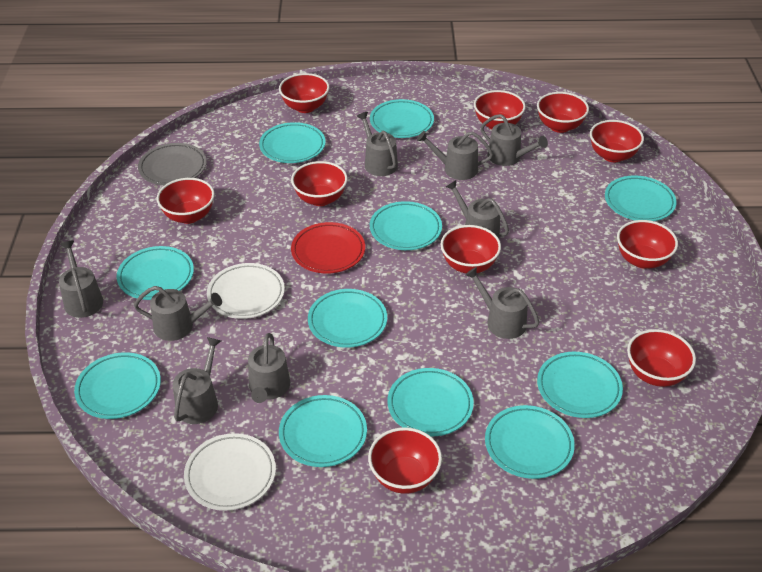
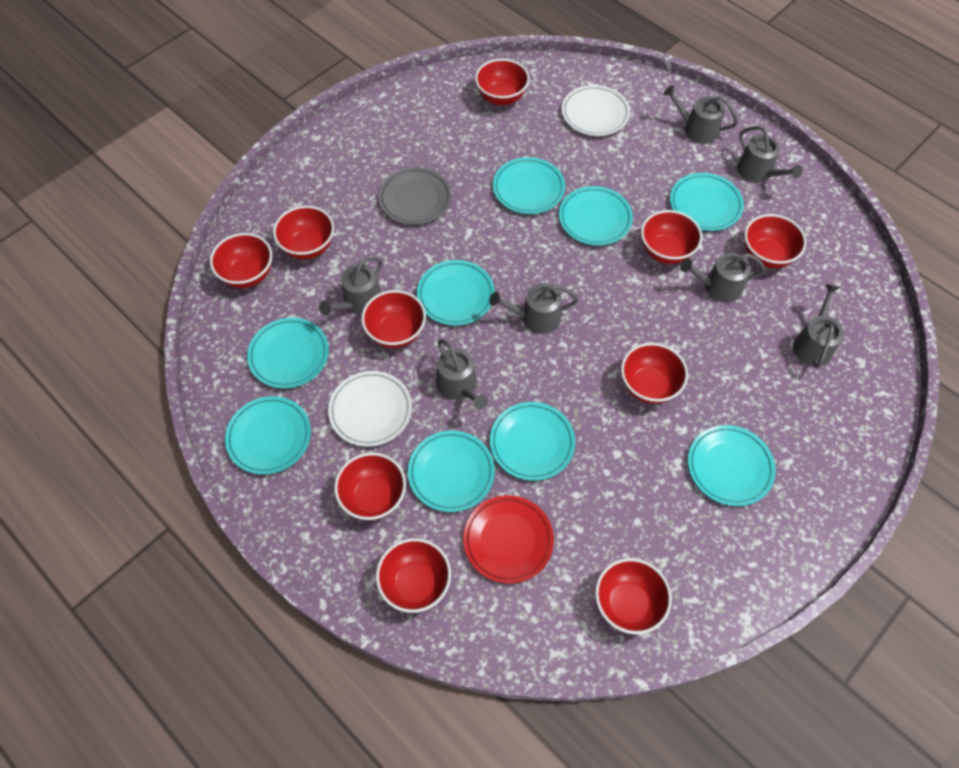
grey watering can: 9 -> 7
turquoise plate: 11 -> 9

